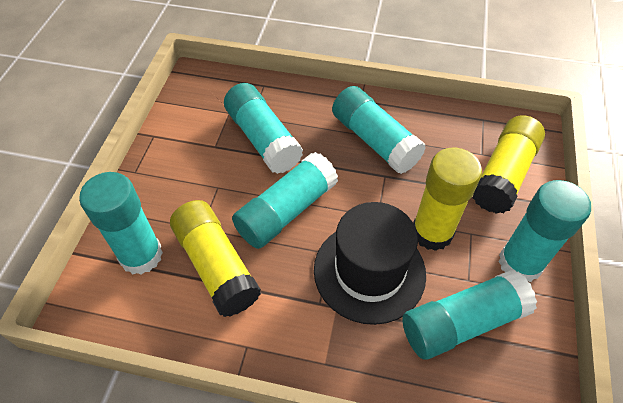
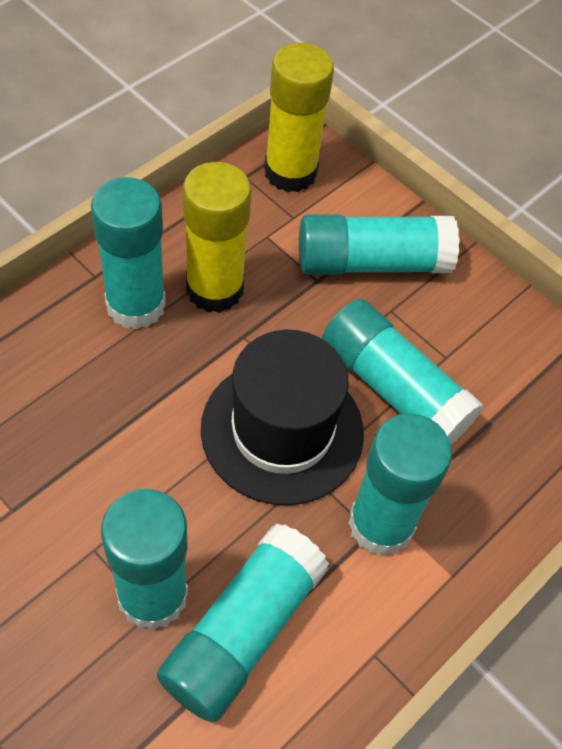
yellow glue stick: 3 -> 2

